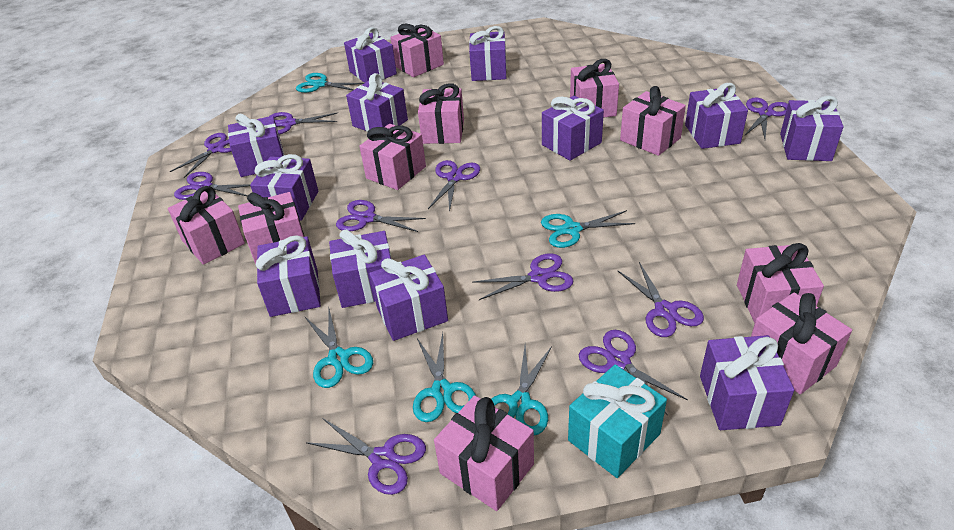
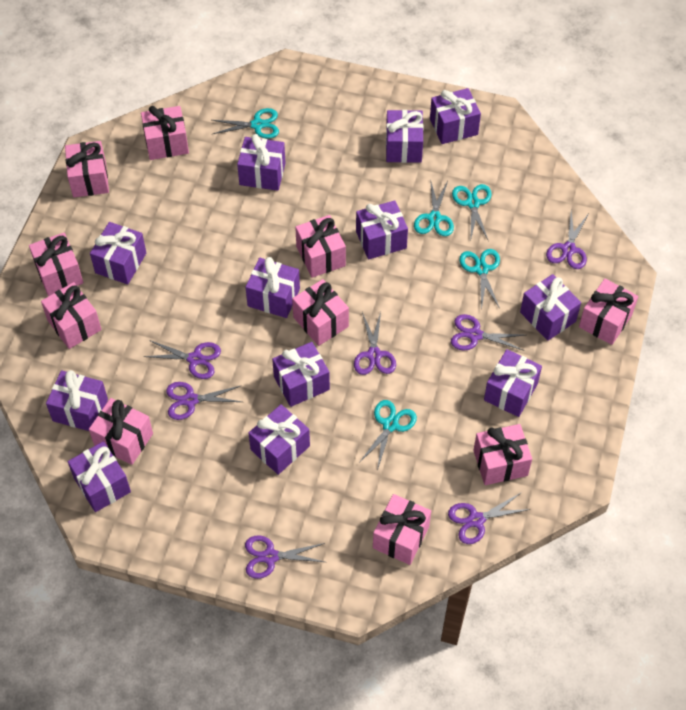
purple scissors: 10 -> 7
turquoise gift: 1 -> 0

